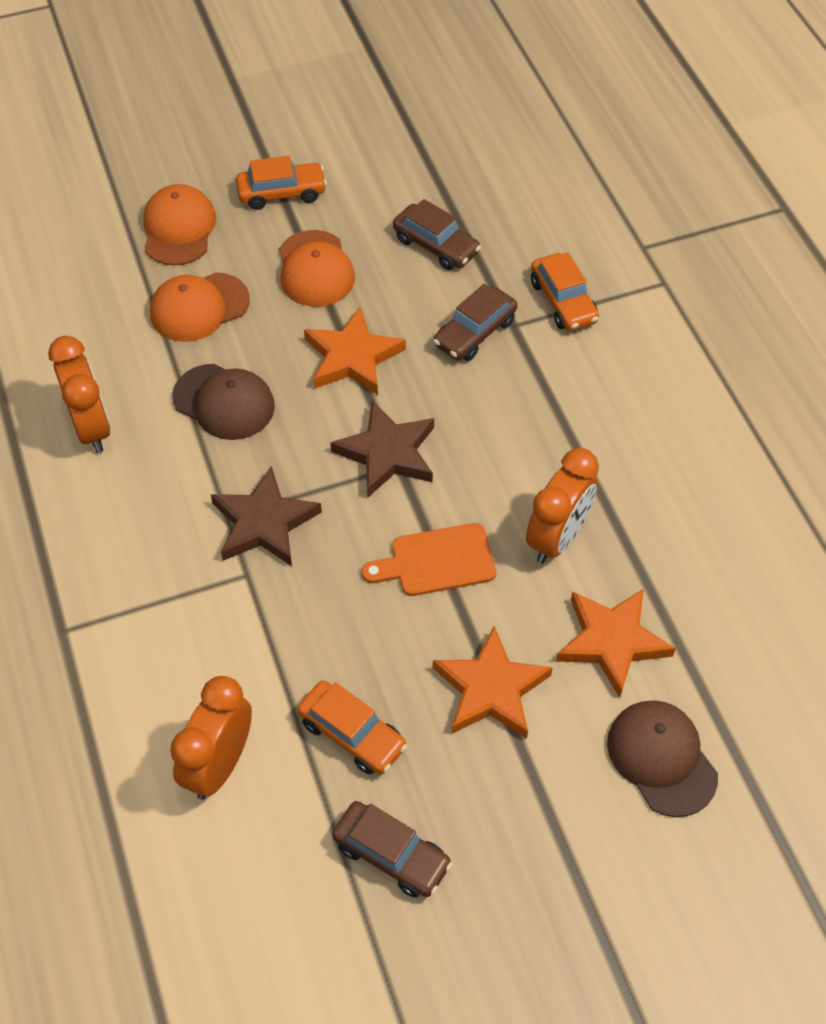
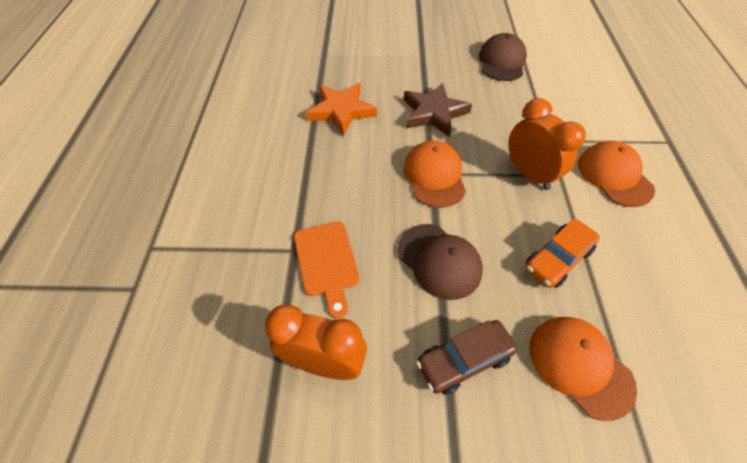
brown car: 3 -> 1
brown star: 2 -> 1
orange car: 3 -> 1
orange clock: 3 -> 2
orange star: 3 -> 1

